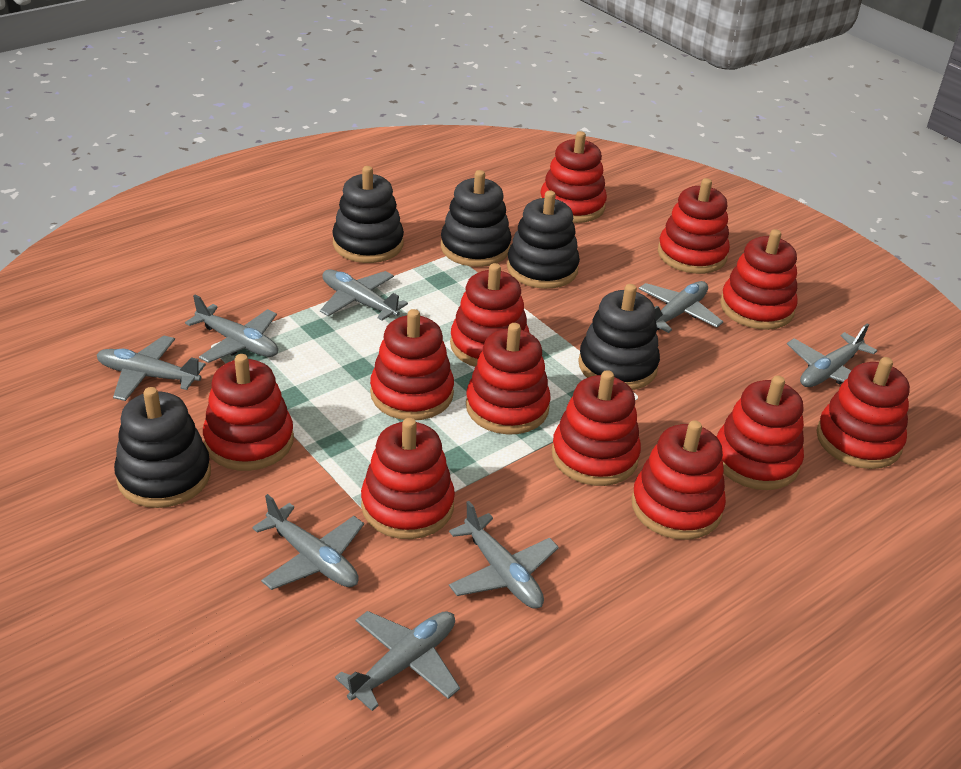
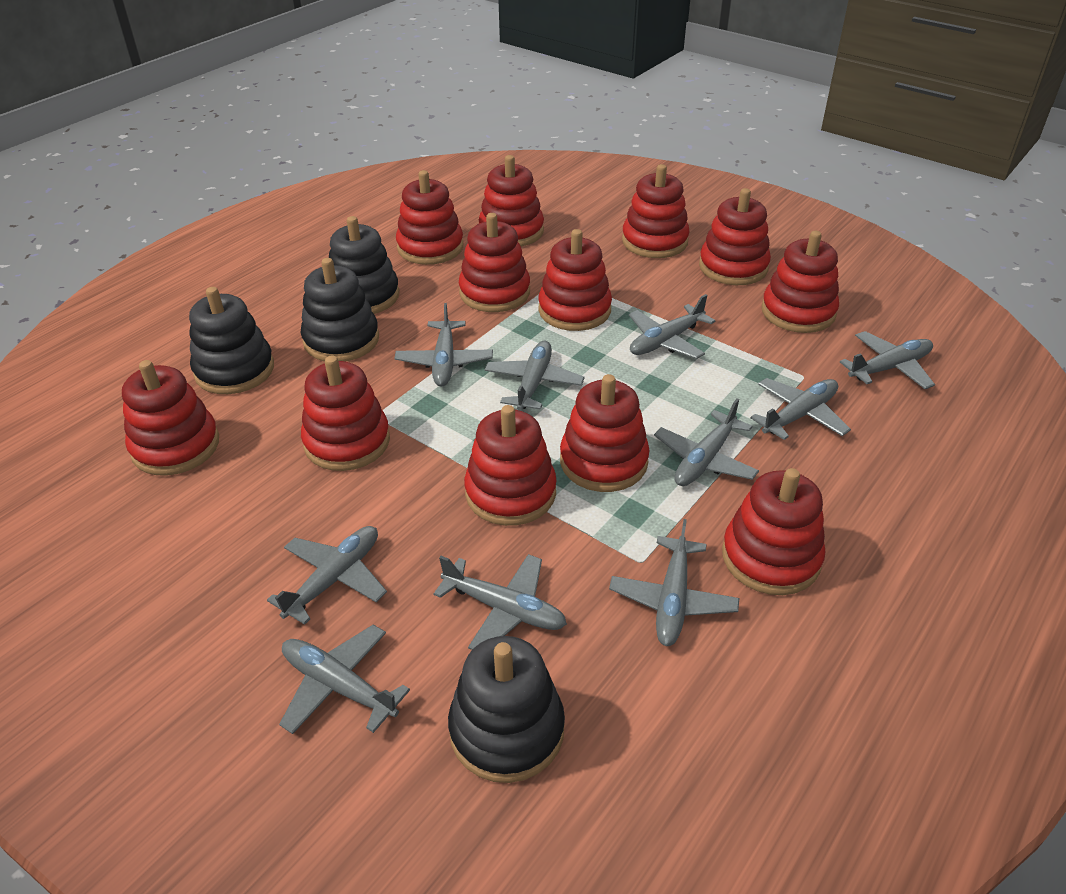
black stacking toy: 5 -> 4
grey plane: 8 -> 10

